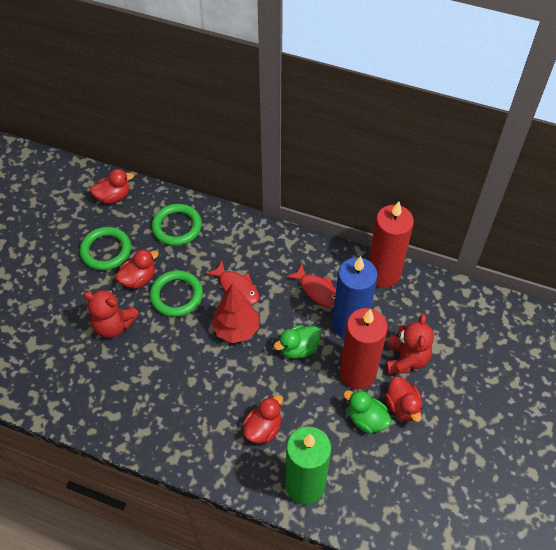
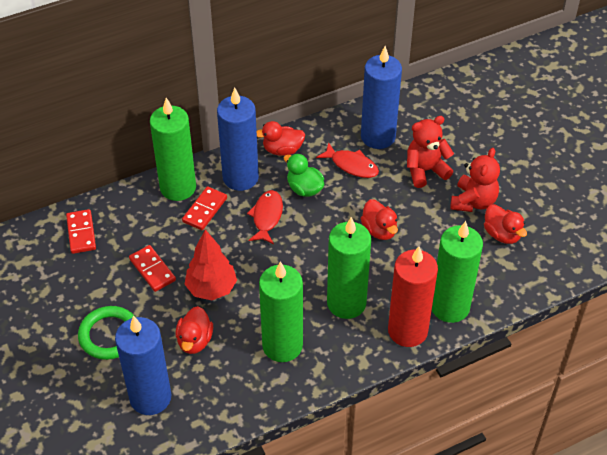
blue candle: 1 -> 3
green candle: 1 -> 4
green duck: 2 -> 1
green ring: 3 -> 1
red candle: 2 -> 1
red domino: 0 -> 3

